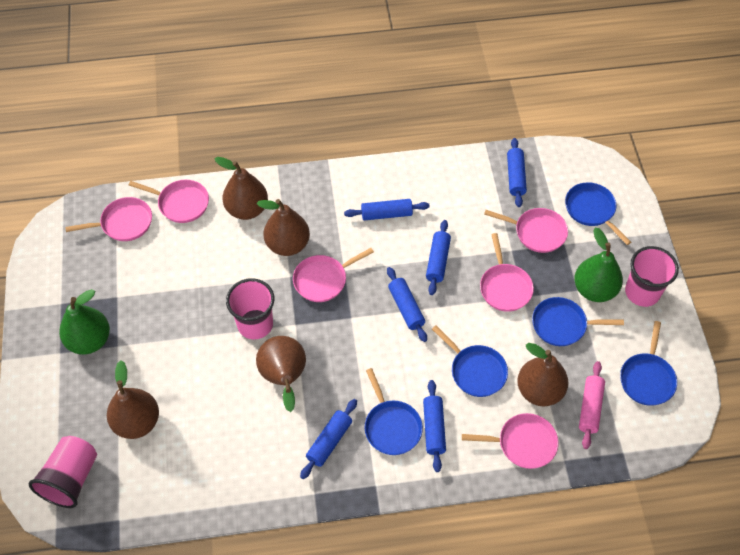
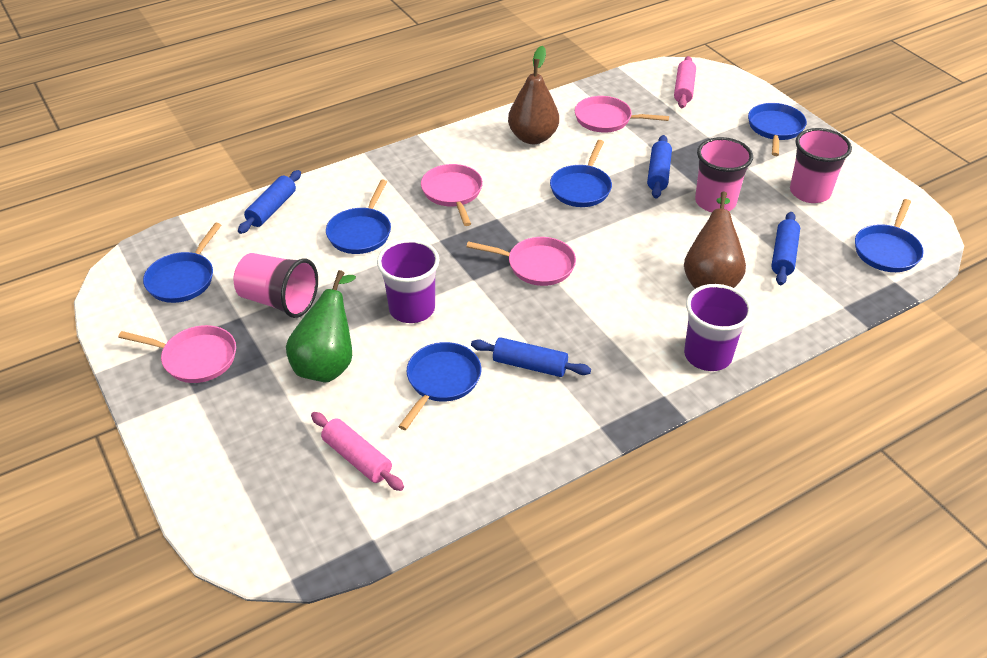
blue pan: 5 -> 6
blue rolling pin: 6 -> 4
brown pear: 5 -> 2
green pear: 2 -> 1
pink pan: 6 -> 4
pink rolling pin: 1 -> 2
purple cup: 0 -> 2

